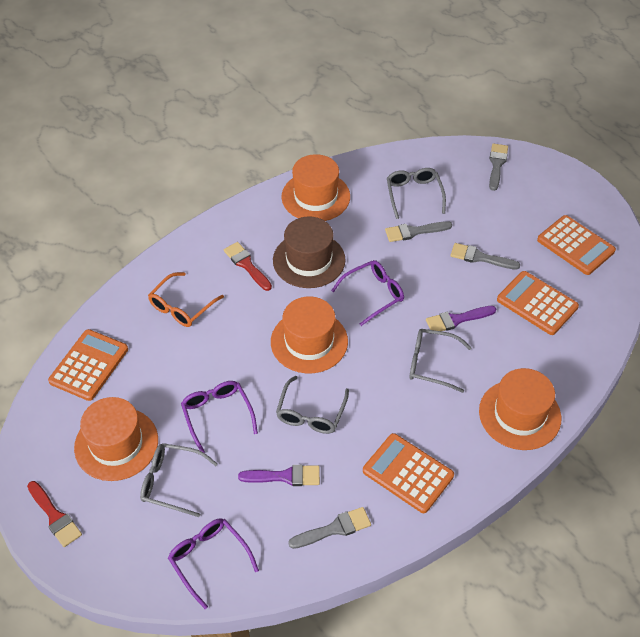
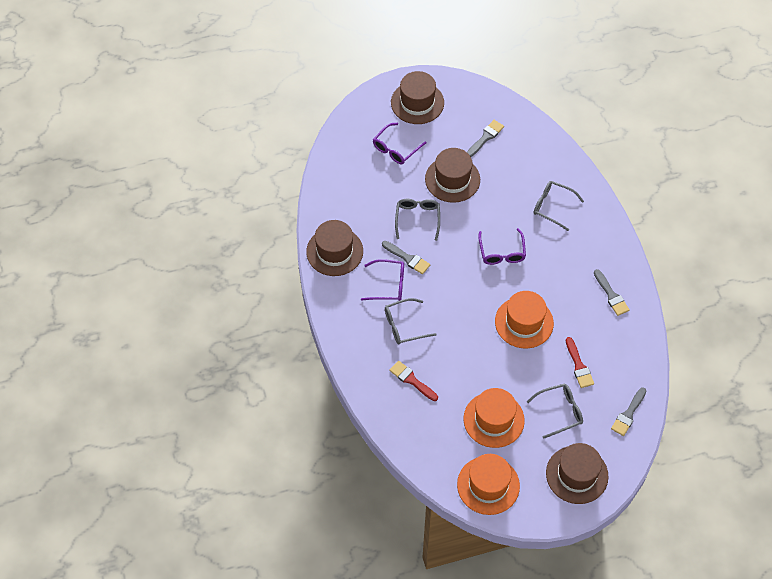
brown hat: 1 -> 4
orange calculator: 4 -> 0
orange glasses: 1 -> 0
orange hat: 4 -> 3
purple brush: 2 -> 0

